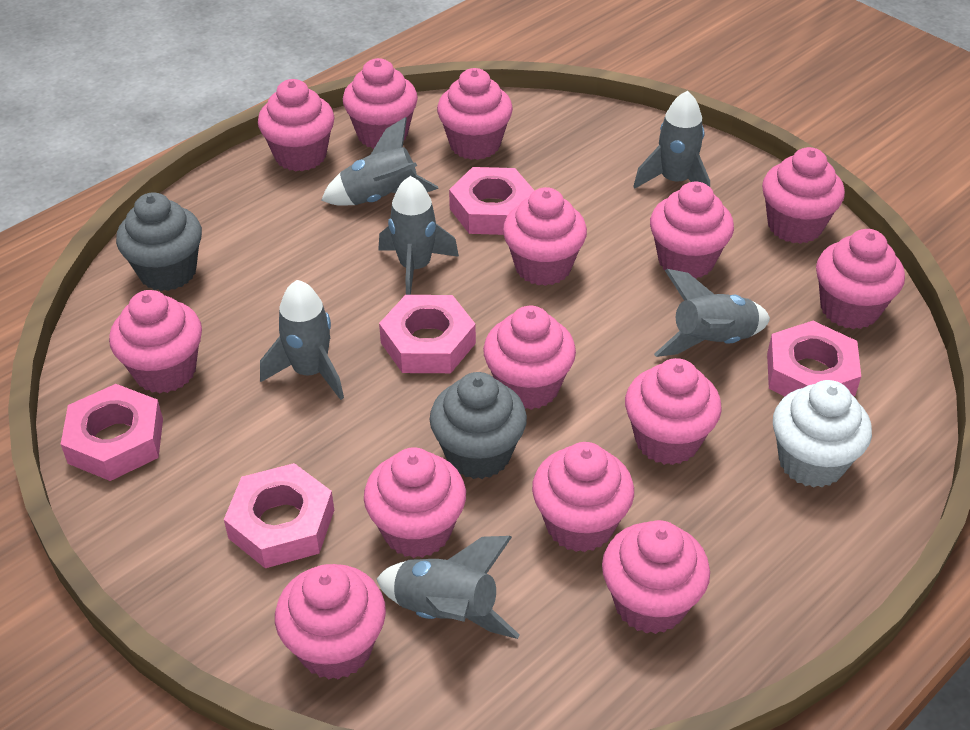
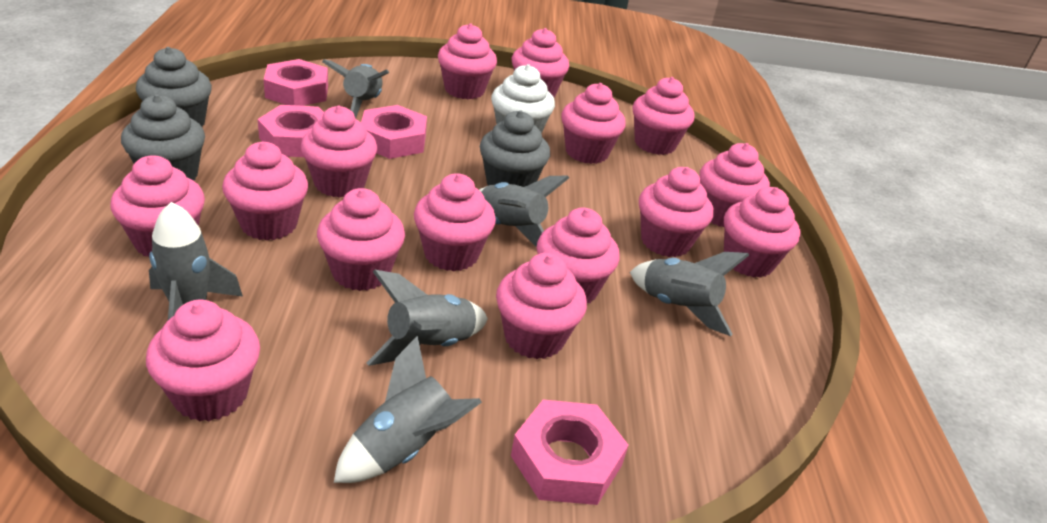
grey cupcake: 2 -> 3
pink cupcake: 14 -> 15
pink nut: 5 -> 4

